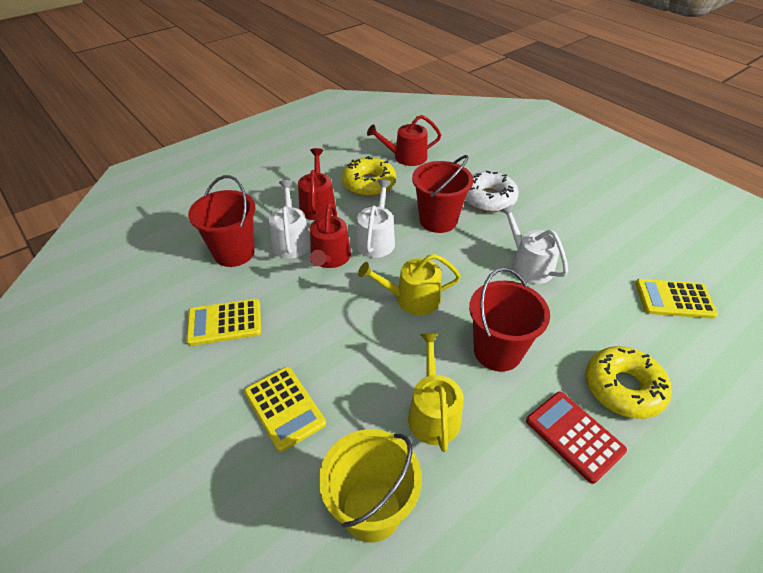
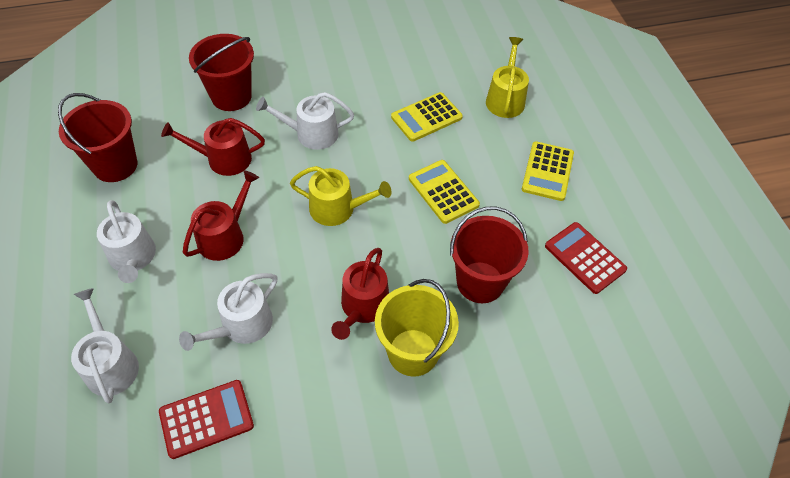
red calculator: 1 -> 2
white donut: 1 -> 0
white watering can: 3 -> 4
yellow donut: 2 -> 0

